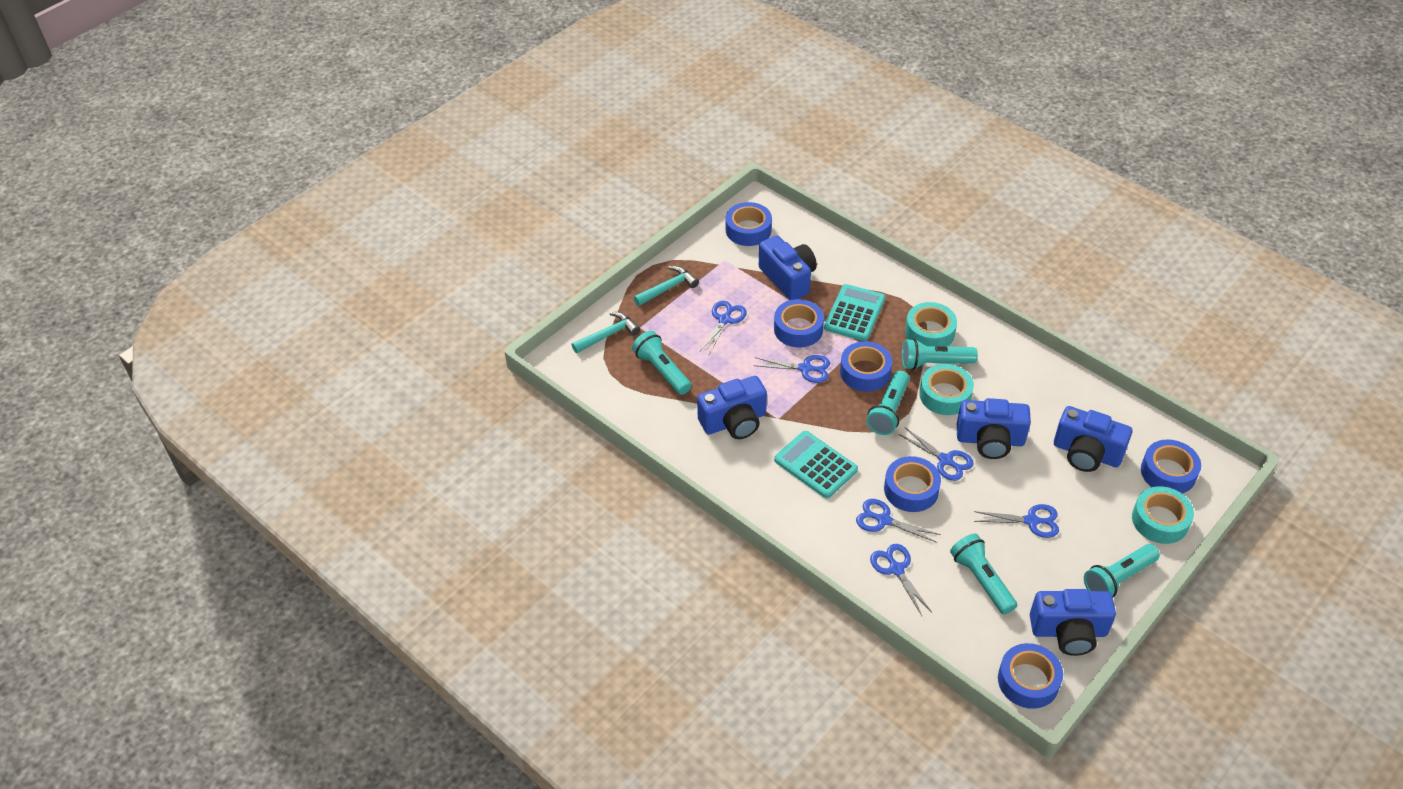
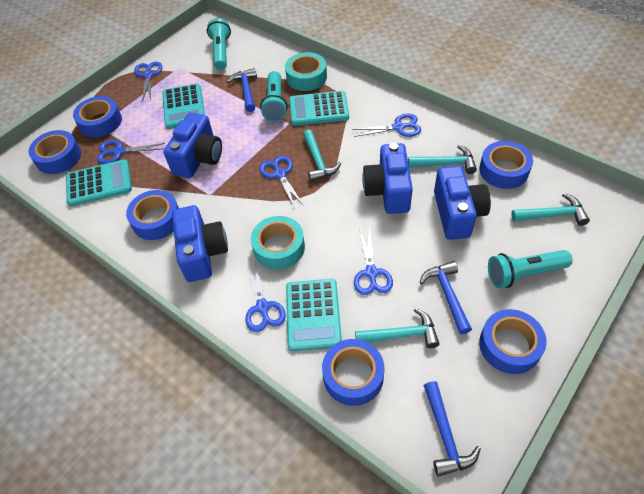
blue camera: 5 -> 4
blue hammer: 0 -> 3
turquoise calculator: 2 -> 4
turquoise flashlight: 5 -> 3
turquoise hammer: 2 -> 4
turquoise tape: 3 -> 2

